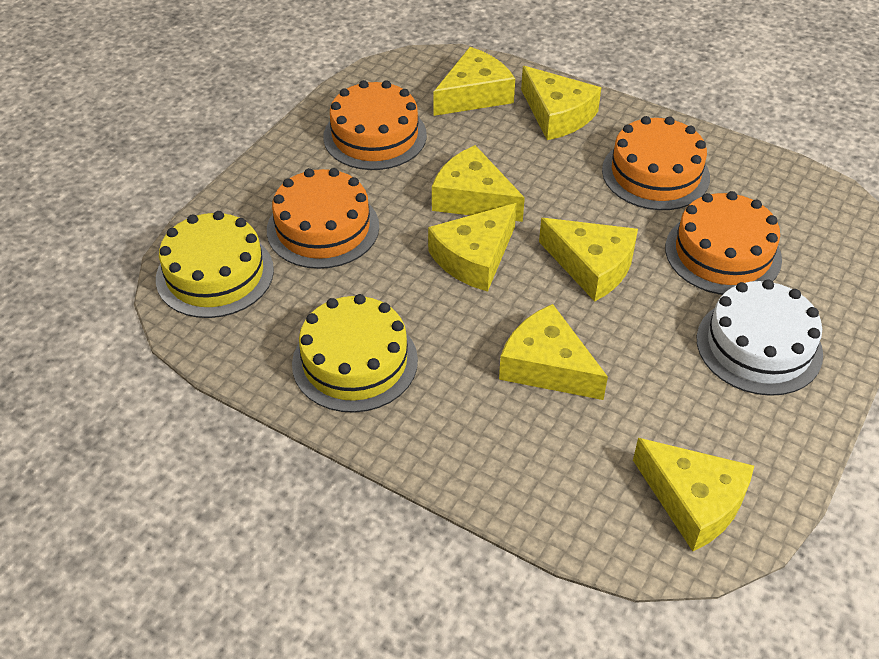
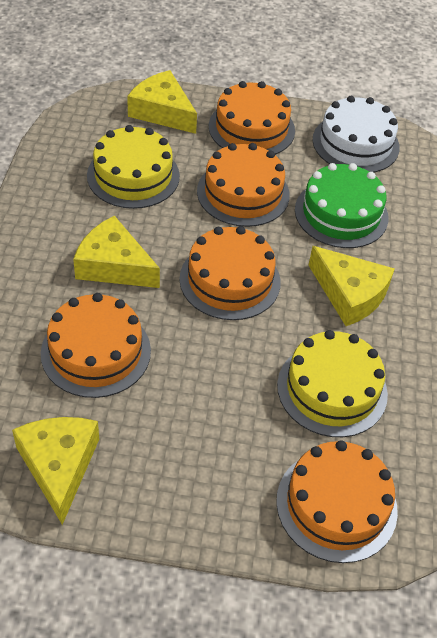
green cake: 0 -> 1
orange cake: 4 -> 5
yellow cheese: 7 -> 4

